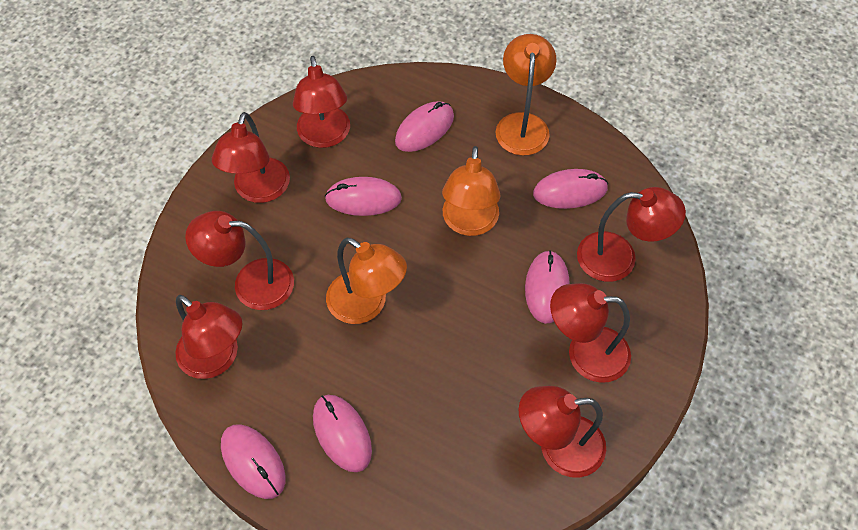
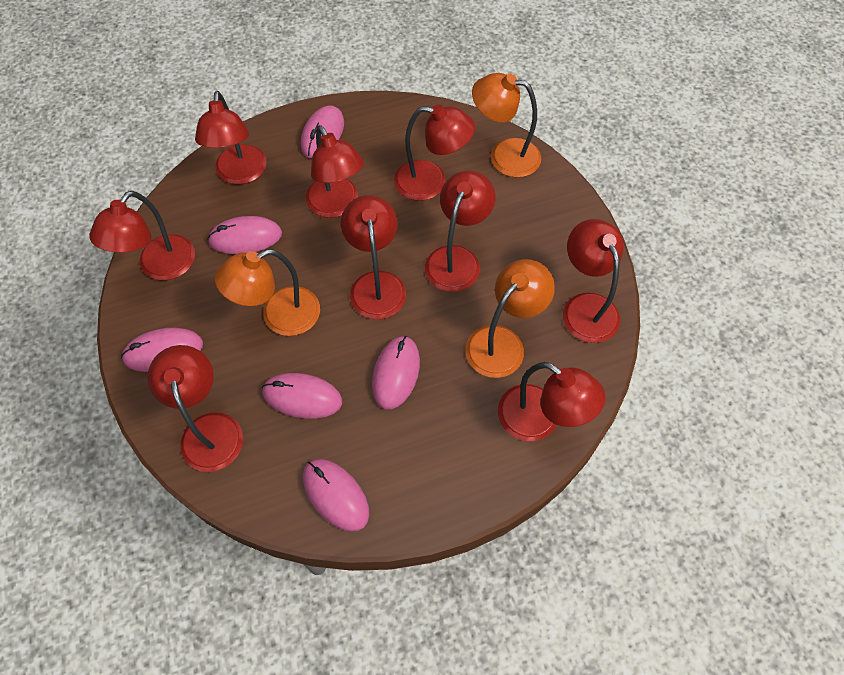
red lamp: 7 -> 9

